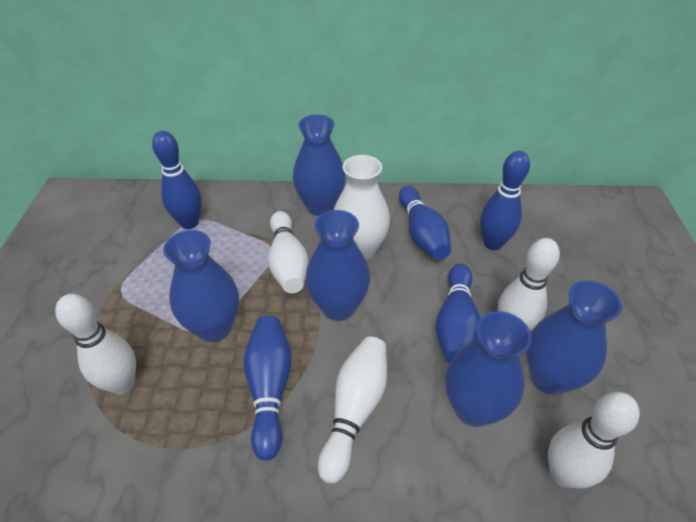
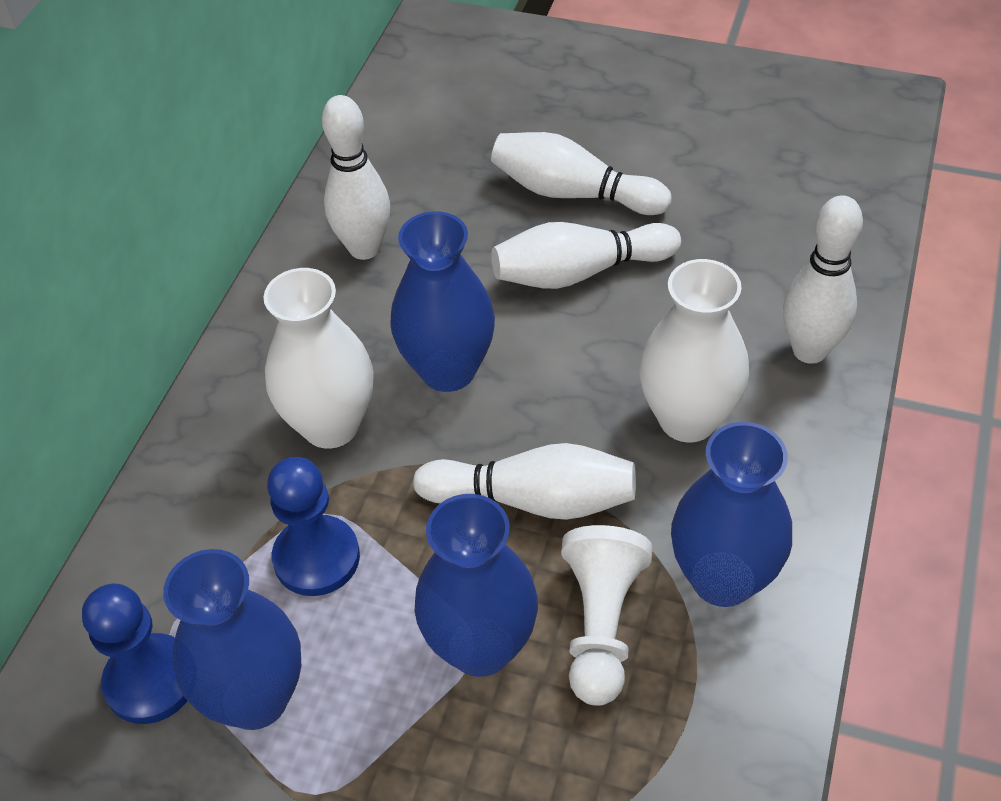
blue bowling pin: 5 -> 0
blue pawn: 0 -> 2
blue vase: 5 -> 4
white pawn: 0 -> 1
white vase: 1 -> 2

